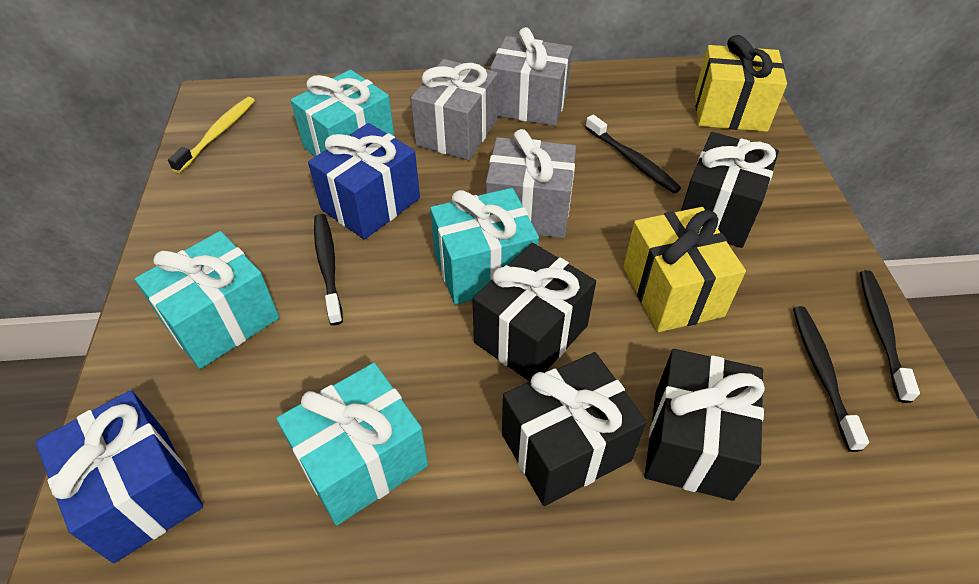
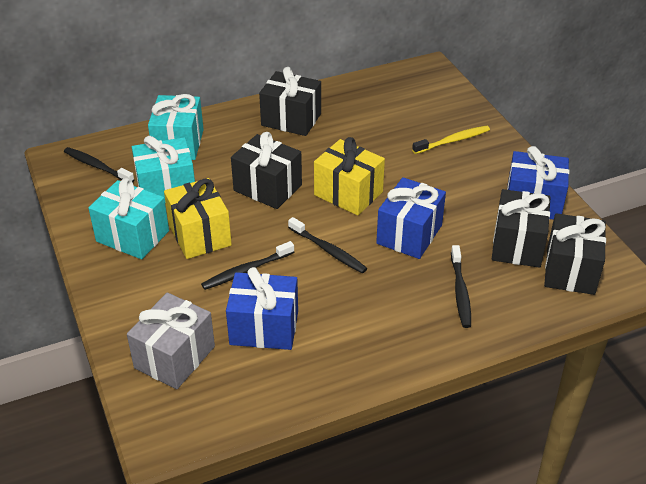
blue gift: 2 -> 3
grey gift: 3 -> 1
turquoise gift: 4 -> 3

